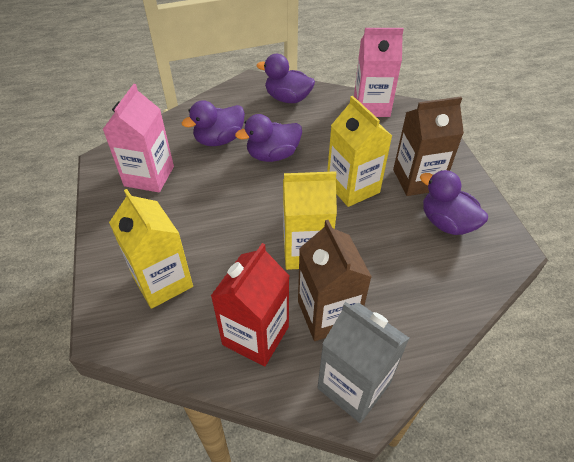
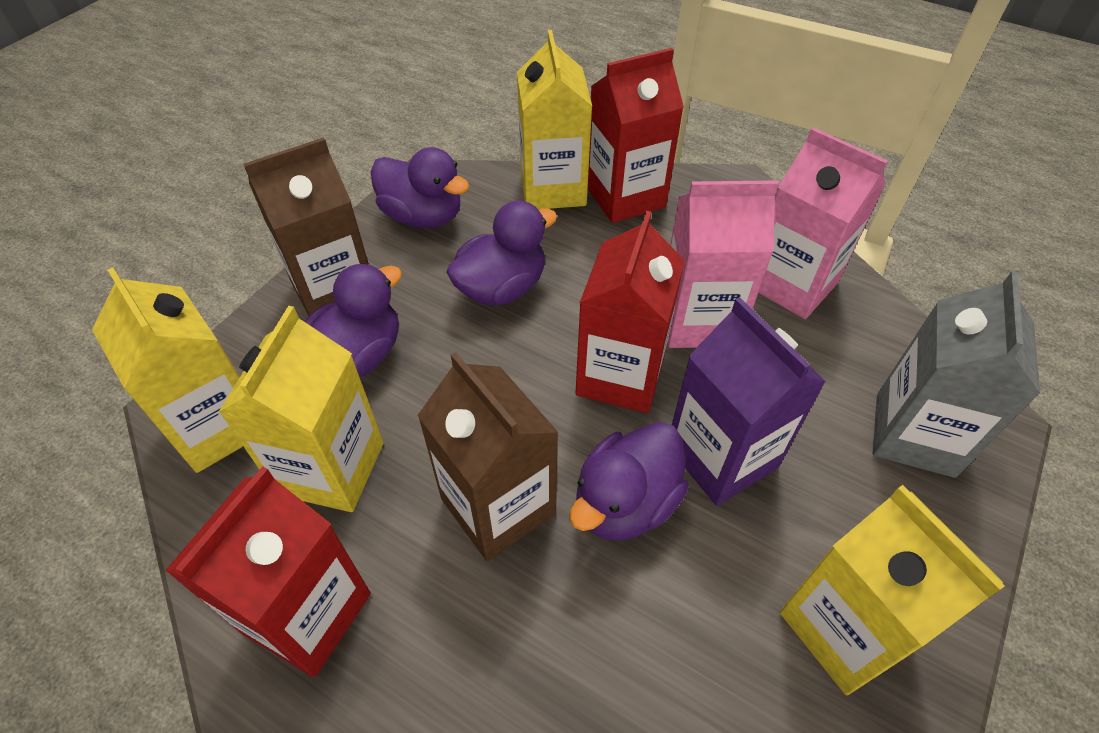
purple carton: 0 -> 1
red carton: 1 -> 3
yellow carton: 3 -> 4

